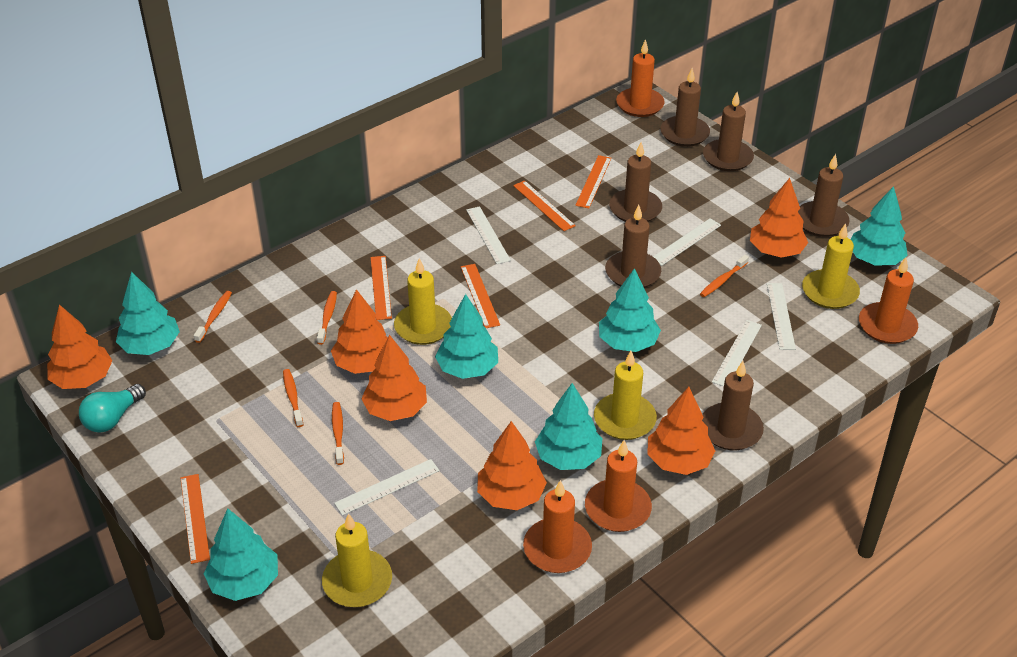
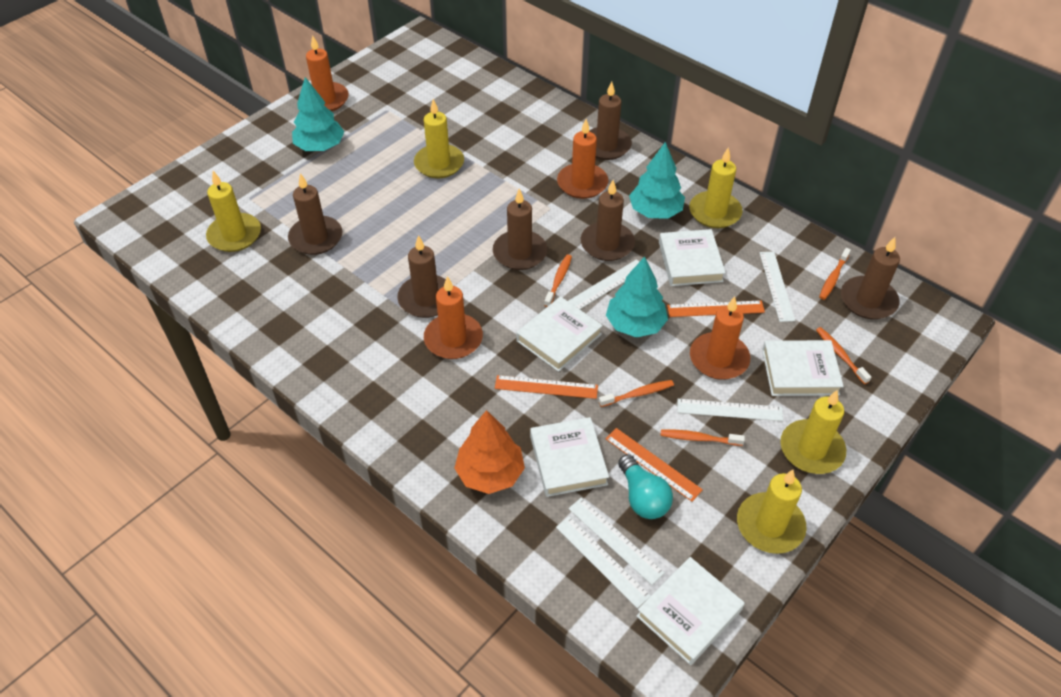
orange ruler: 5 -> 3
orange tree: 6 -> 1
turquoise tree: 6 -> 3
white book: 0 -> 5
yellow candle: 4 -> 5

